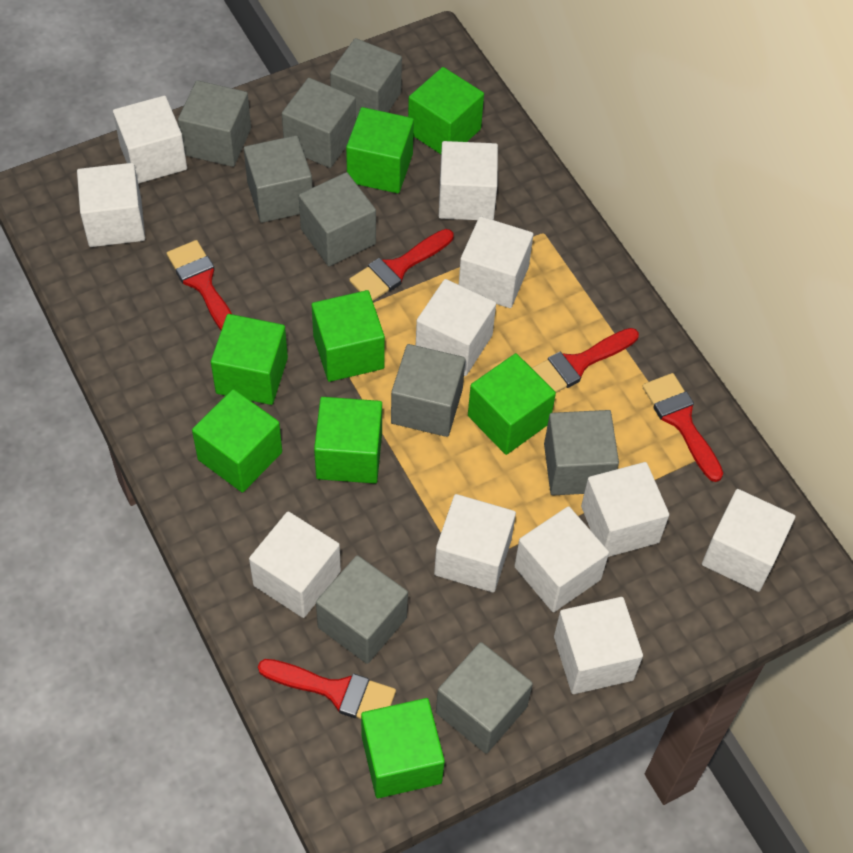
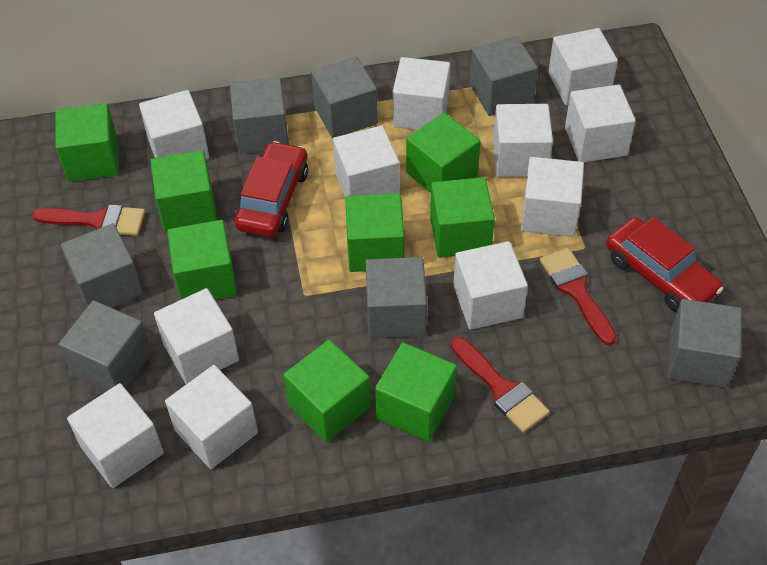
grey cube: 9 -> 7
red brush: 5 -> 3
red car: 0 -> 2

